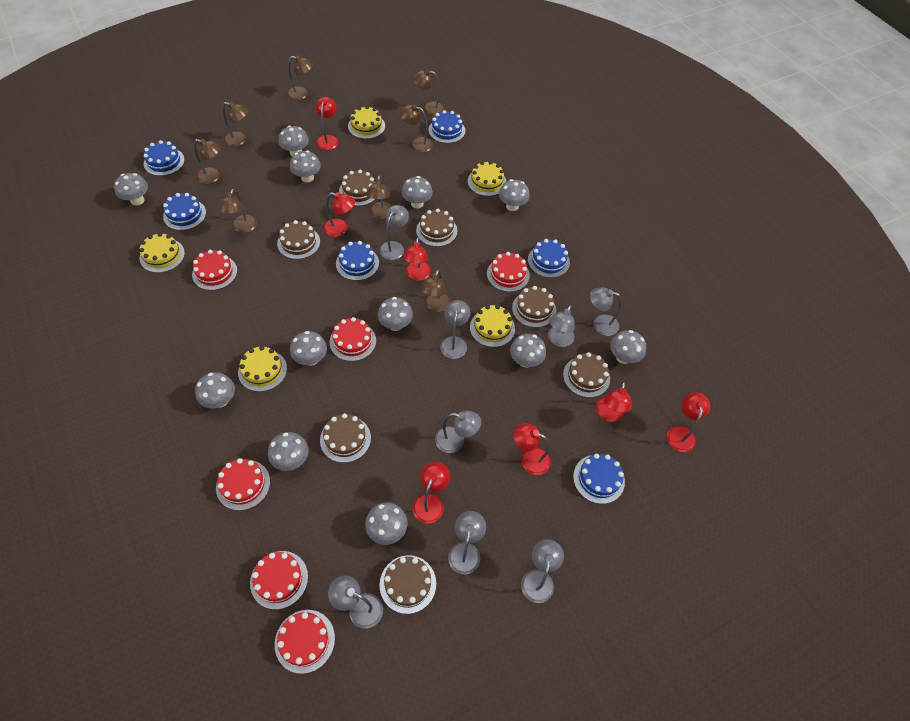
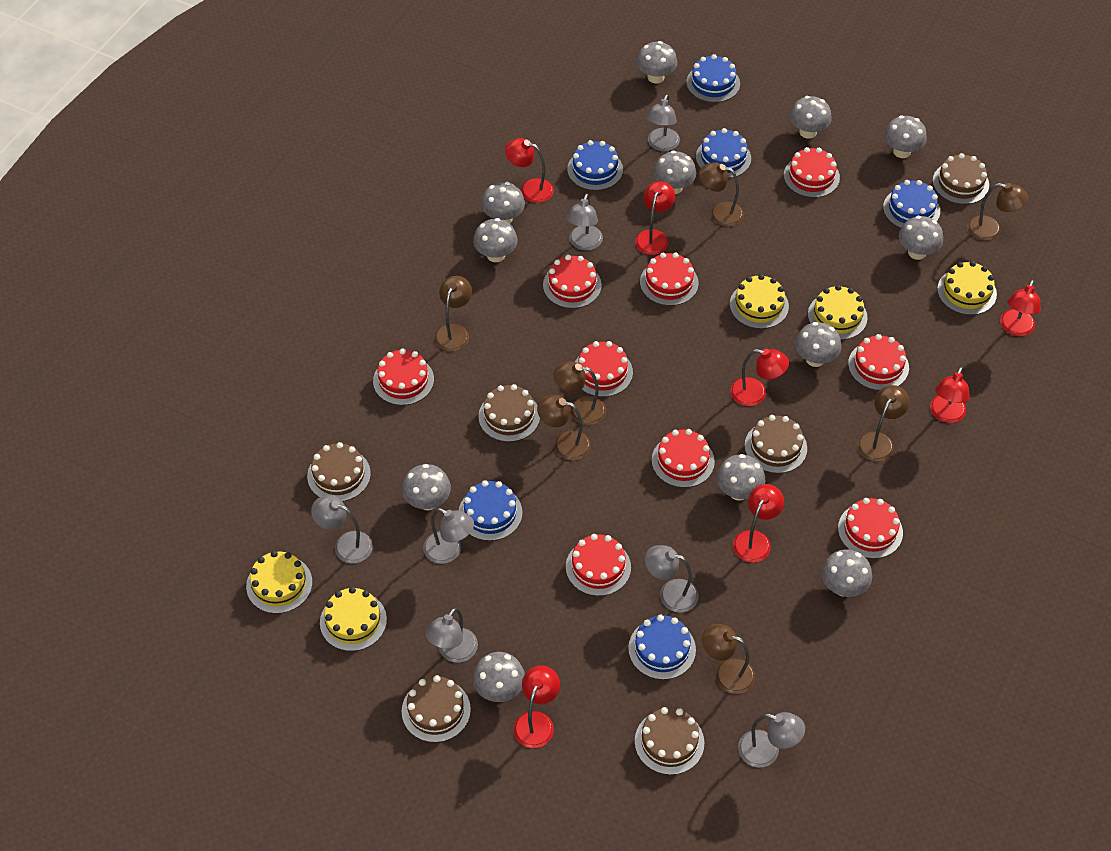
brown cake: 7 -> 6
brown lamp: 8 -> 7
grey lamp: 8 -> 7
red cake: 6 -> 9

